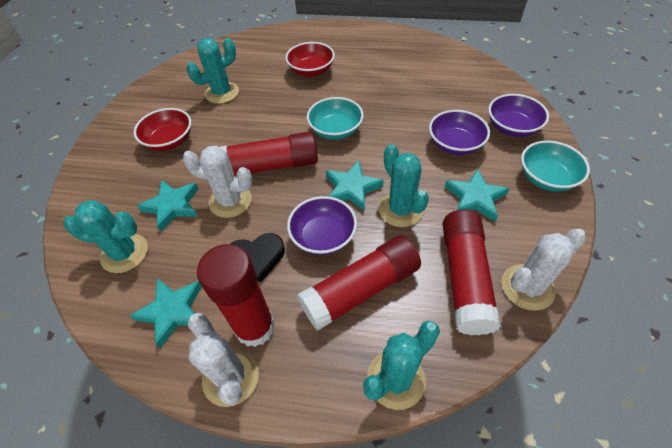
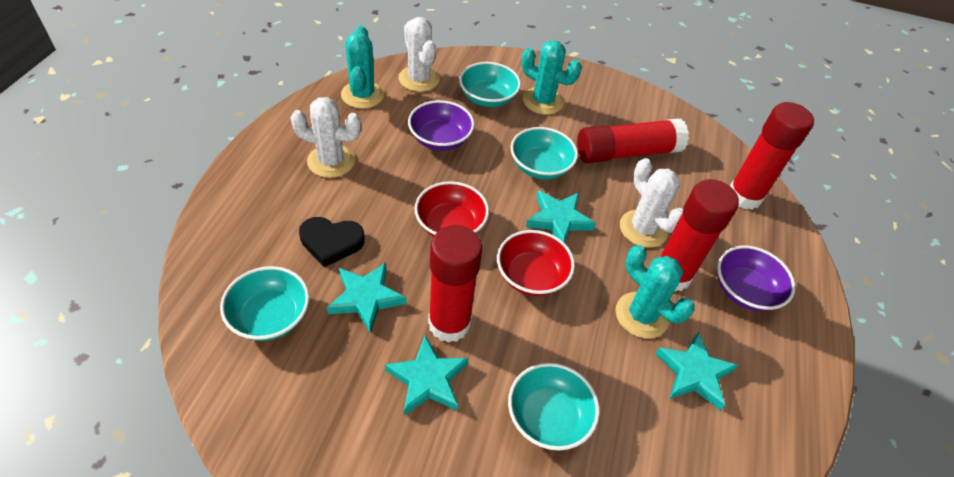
purple bowl: 3 -> 2
turquoise bowl: 2 -> 4
turquoise cactus: 4 -> 3

